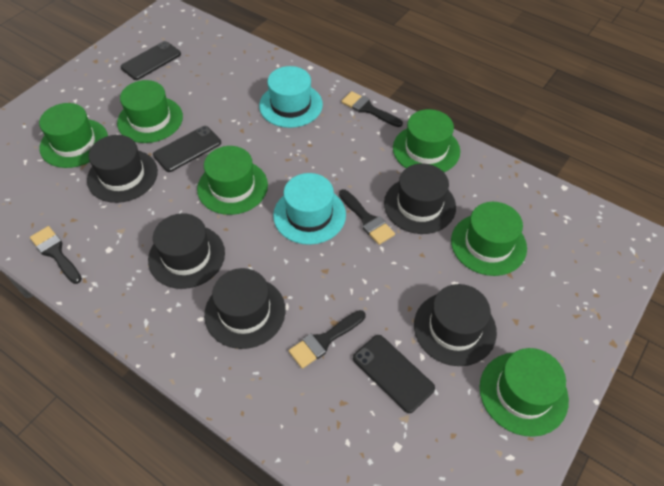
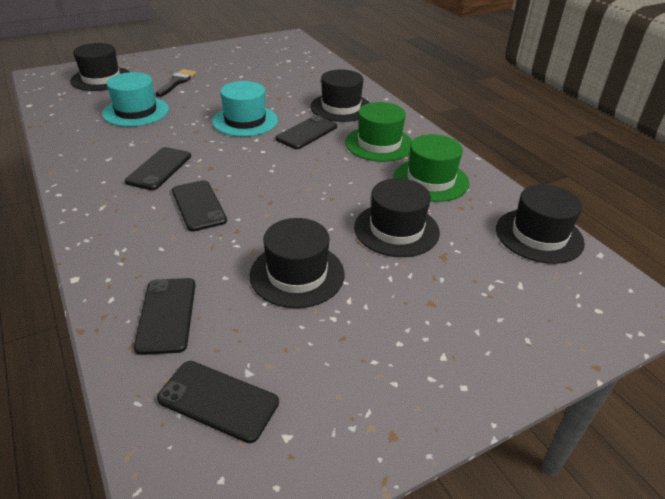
black brush: 4 -> 1
black phone: 3 -> 5
green hat: 6 -> 2

